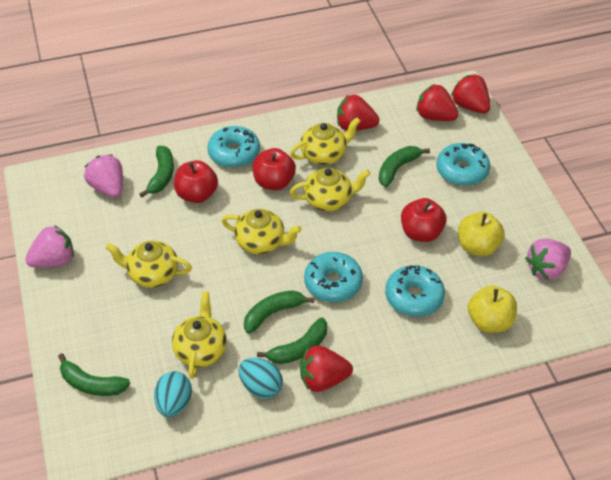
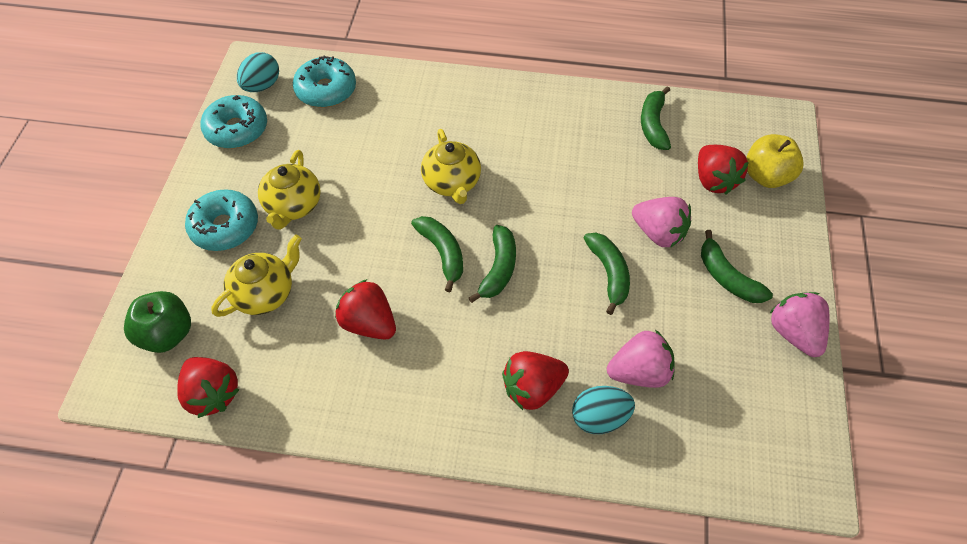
green apple: 0 -> 1
red apple: 3 -> 0
turquoise donut: 4 -> 3
yellow apple: 2 -> 1
yellow teapot: 5 -> 3

